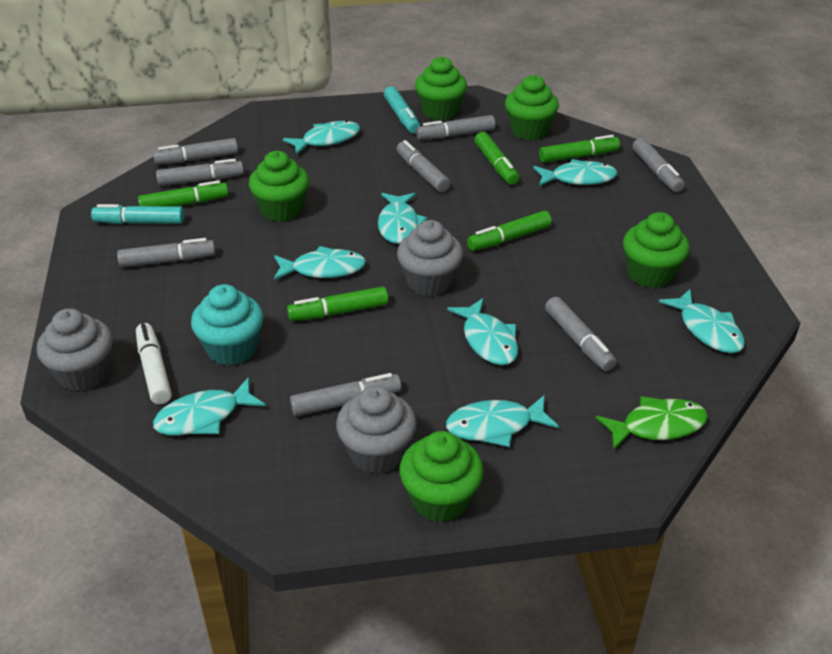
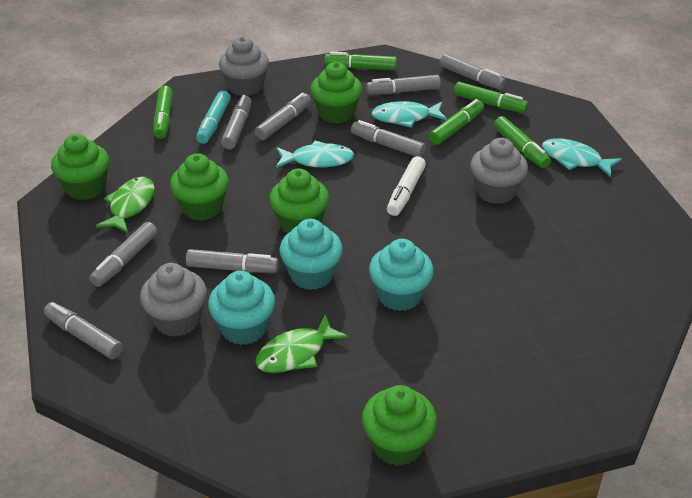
green fish: 1 -> 2
turquoise cupcake: 1 -> 3
turquoise fish: 8 -> 3
turquoise marker: 2 -> 1

